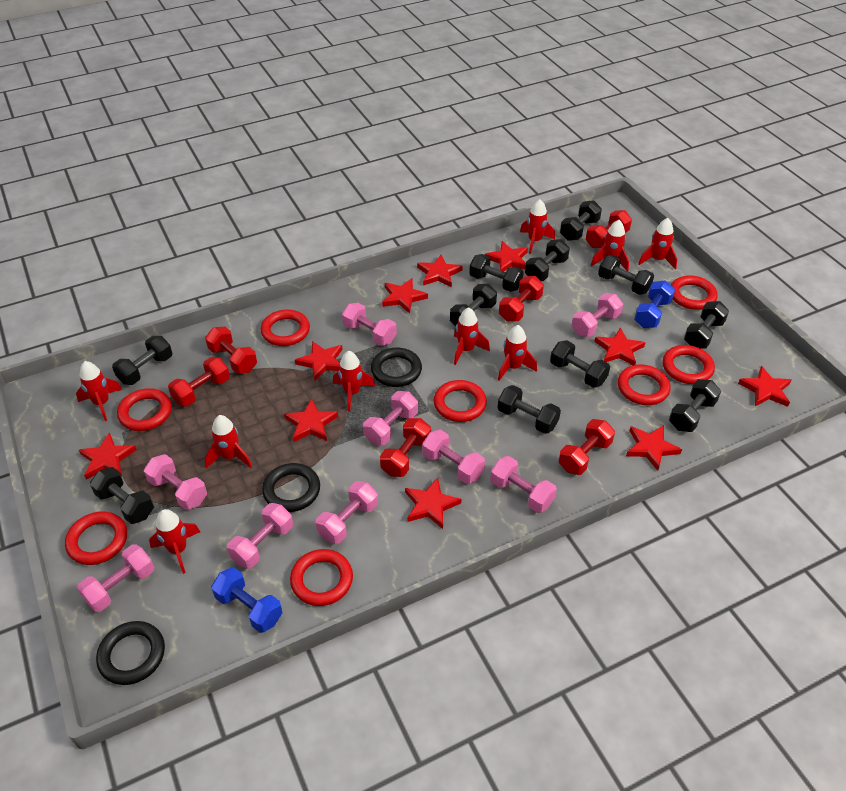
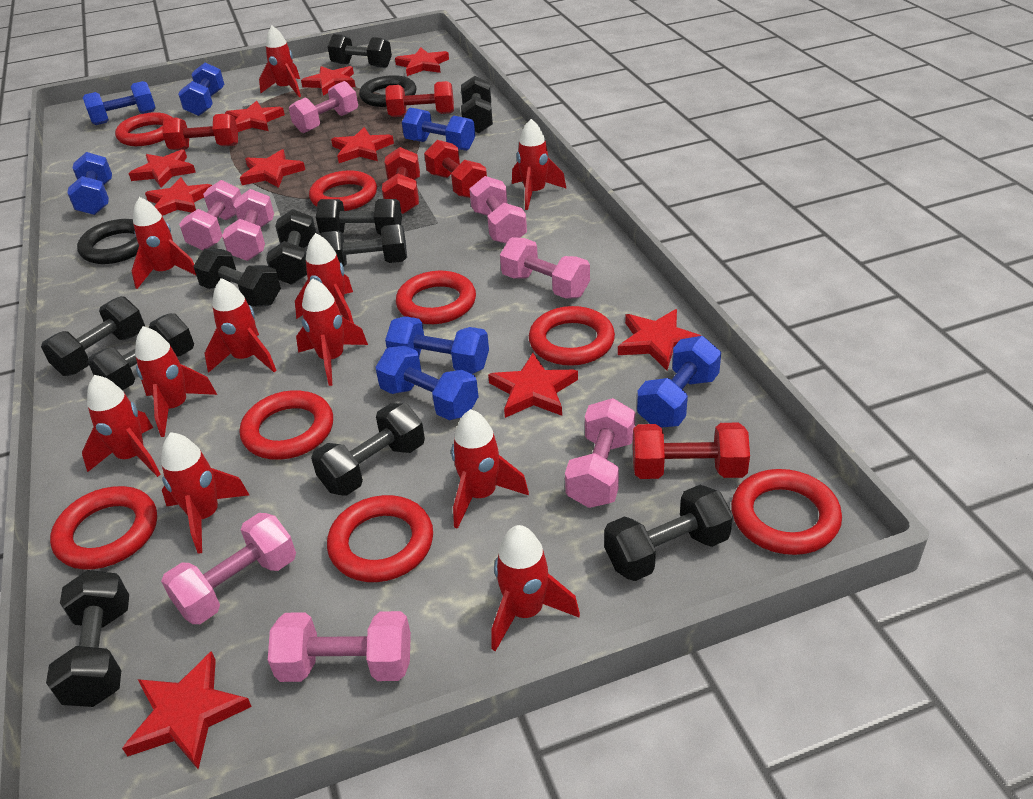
black ring: 3 -> 2
blue dumbbell: 2 -> 7
pink dumbbell: 9 -> 8
red dumbbell: 6 -> 5
red rocket: 9 -> 11

